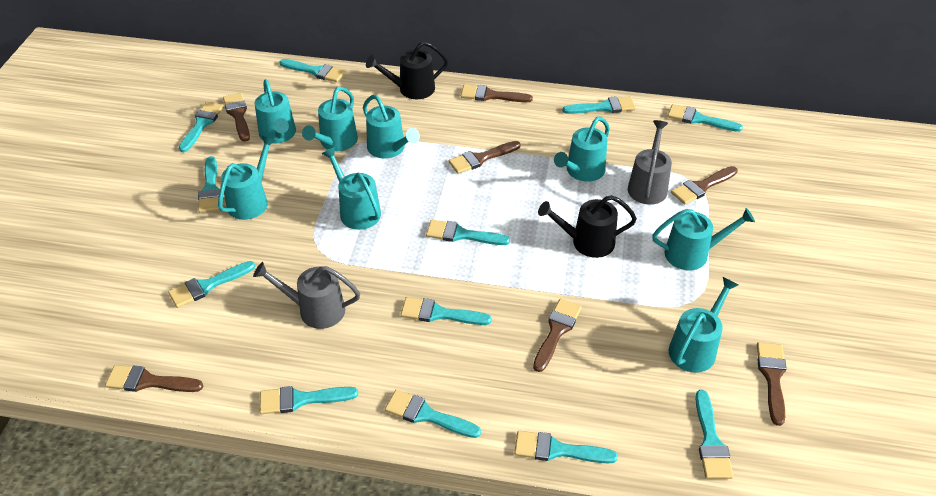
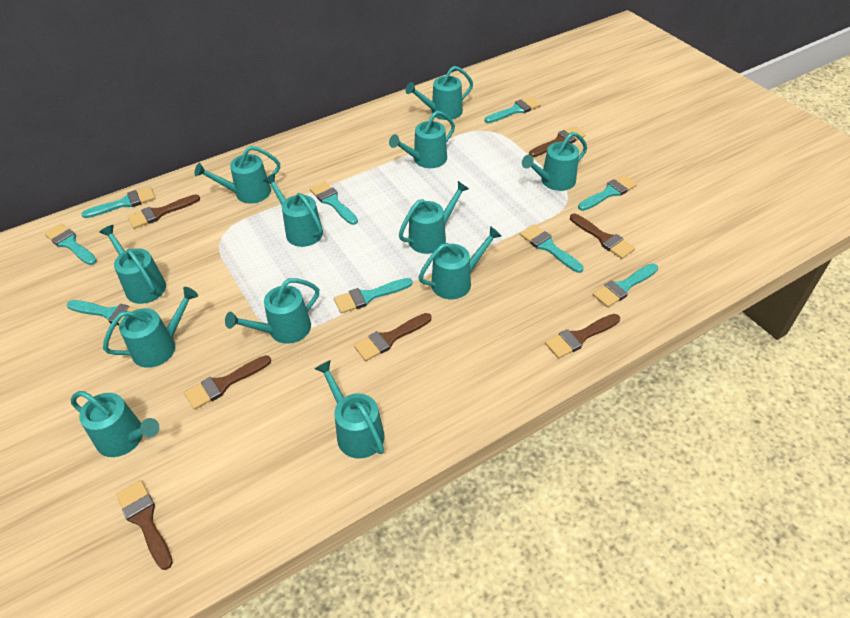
black watering can: 2 -> 0
grey watering can: 2 -> 0
turquoise brush: 12 -> 9
turquoise watering can: 8 -> 12

